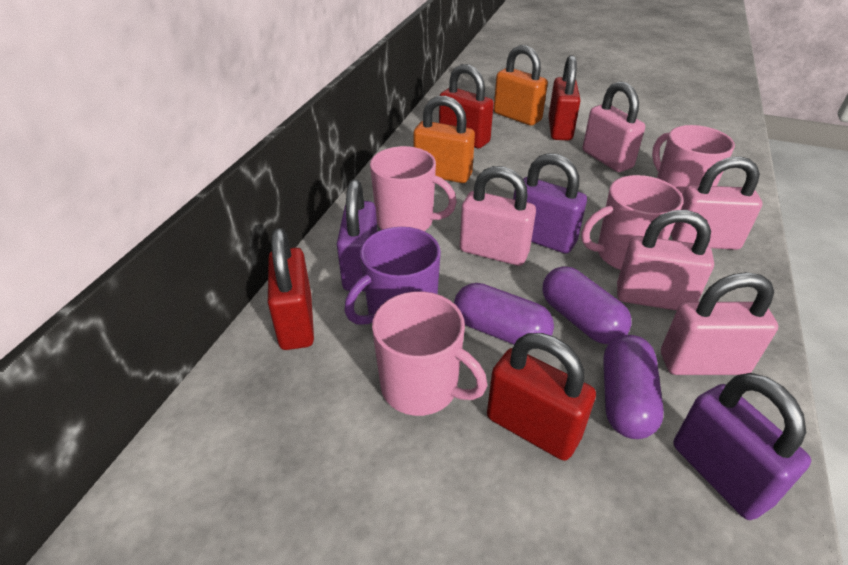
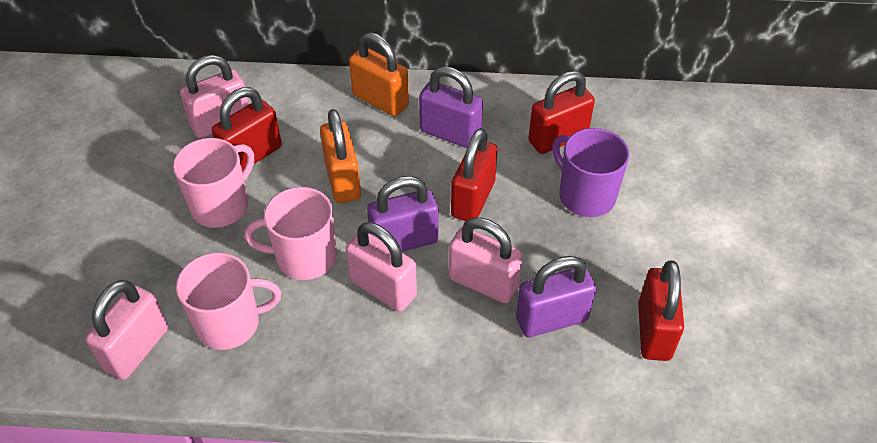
pink mug: 4 -> 3
pink padlock: 5 -> 4
purple capsule: 3 -> 0

